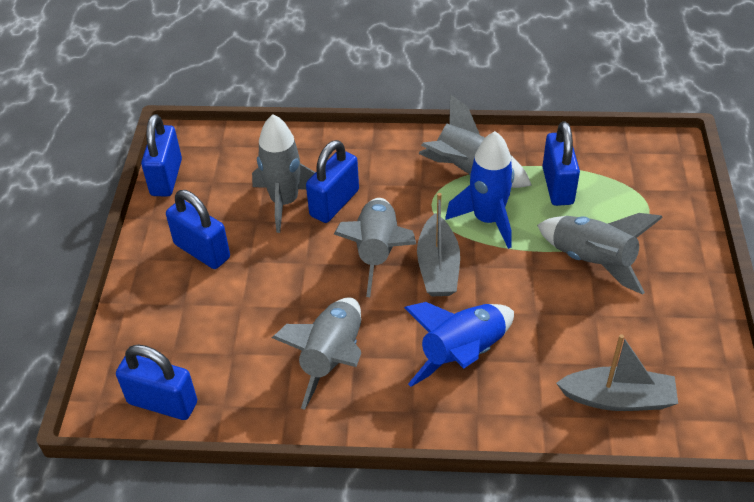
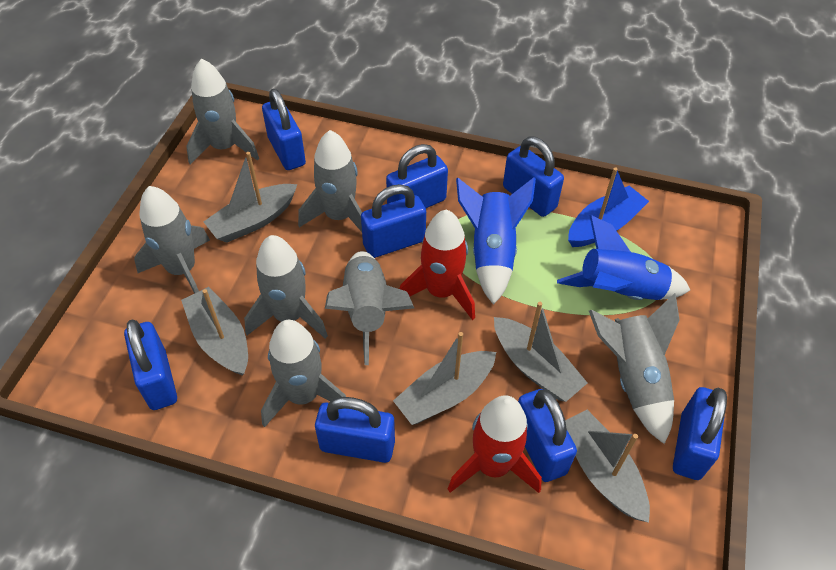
blue boat: 0 -> 1
blue padlock: 5 -> 8
grey boat: 2 -> 5
grey rocket: 5 -> 7
red rocket: 0 -> 2

